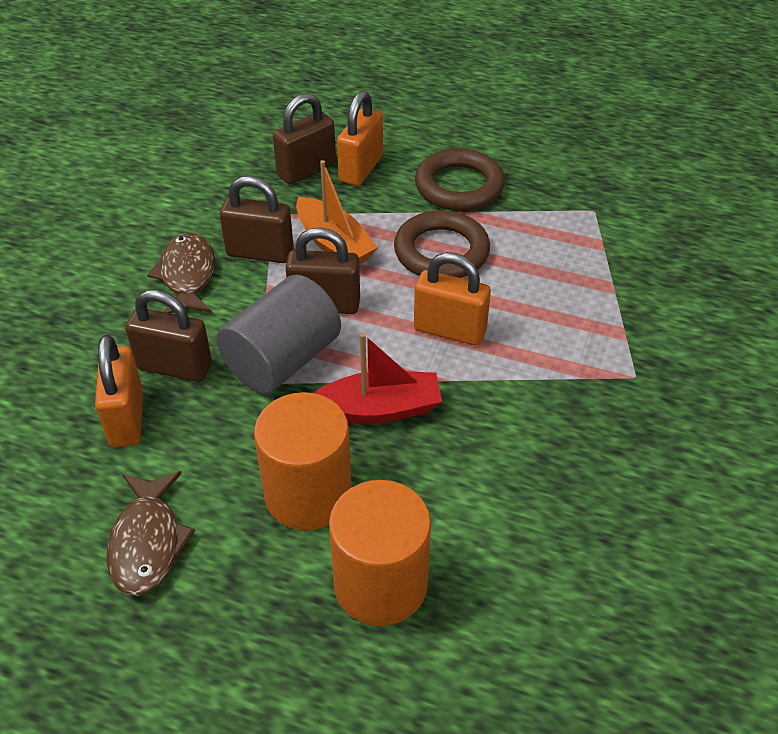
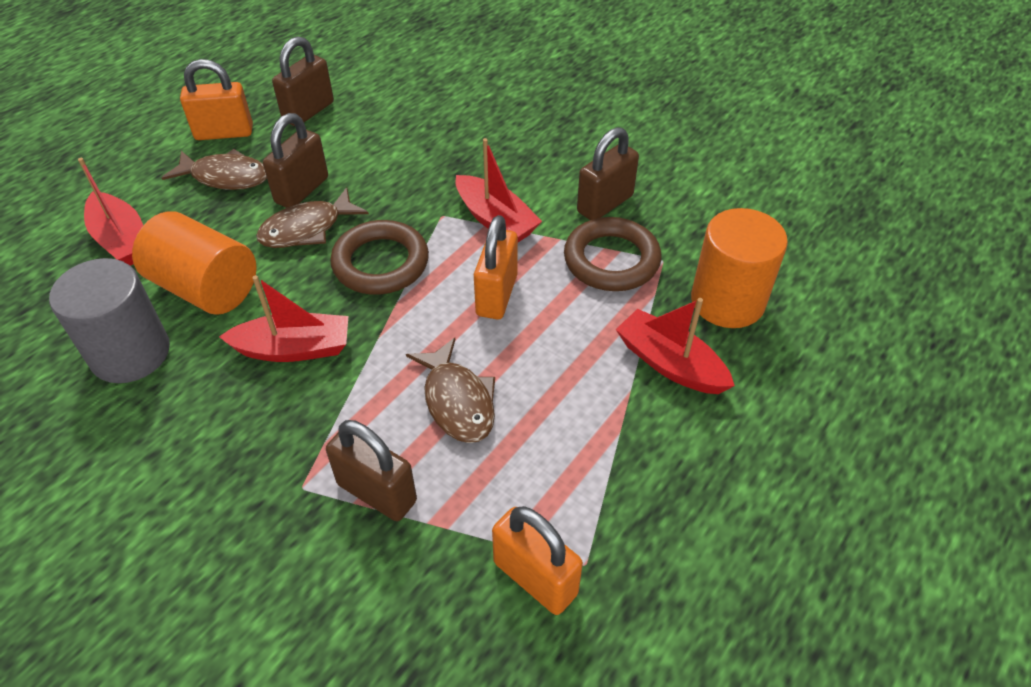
brown fish: 2 -> 3
orange boat: 1 -> 0
red boat: 1 -> 4

